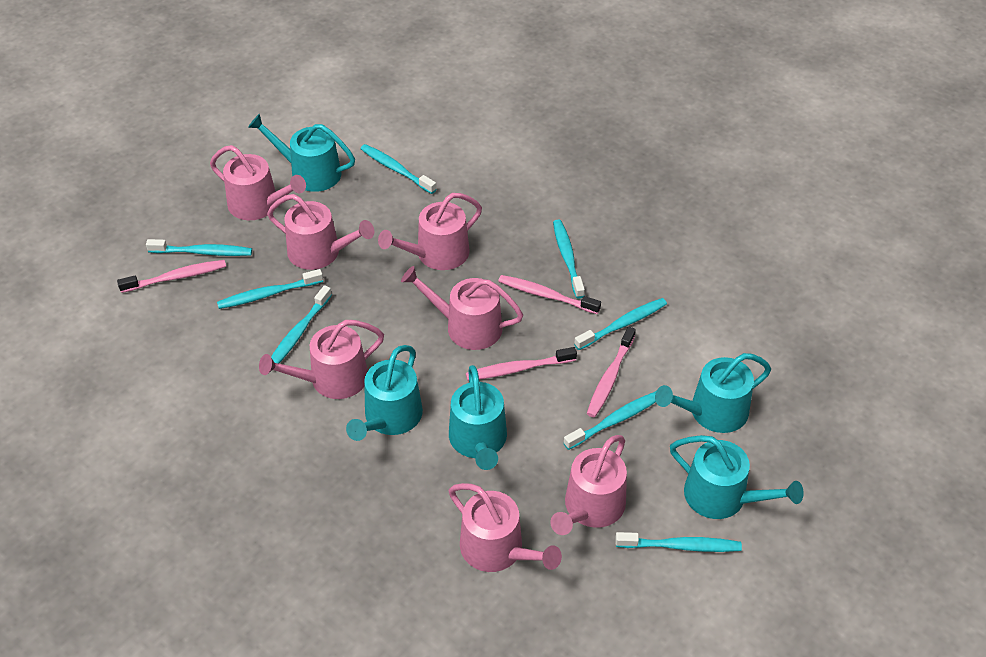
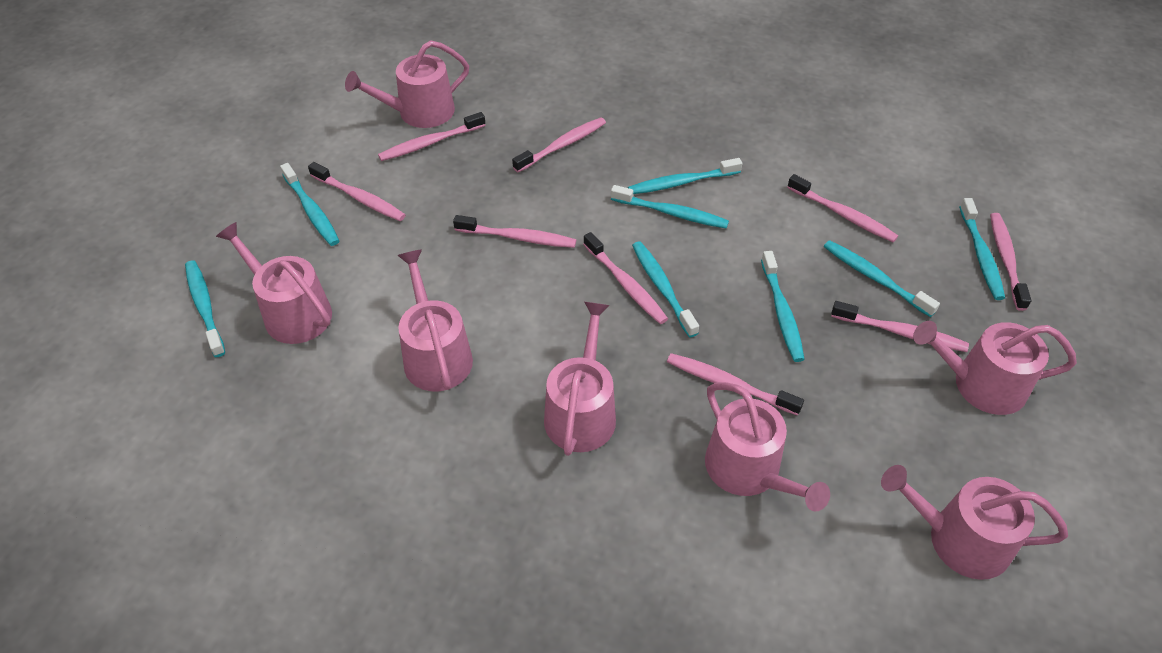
pink toothbrush: 4 -> 9
turquoise watering can: 5 -> 0

